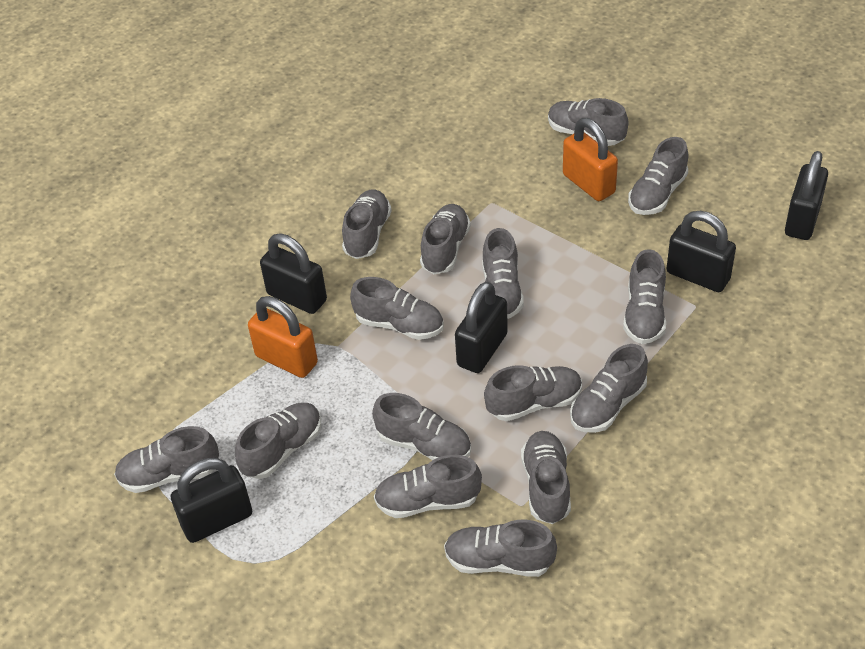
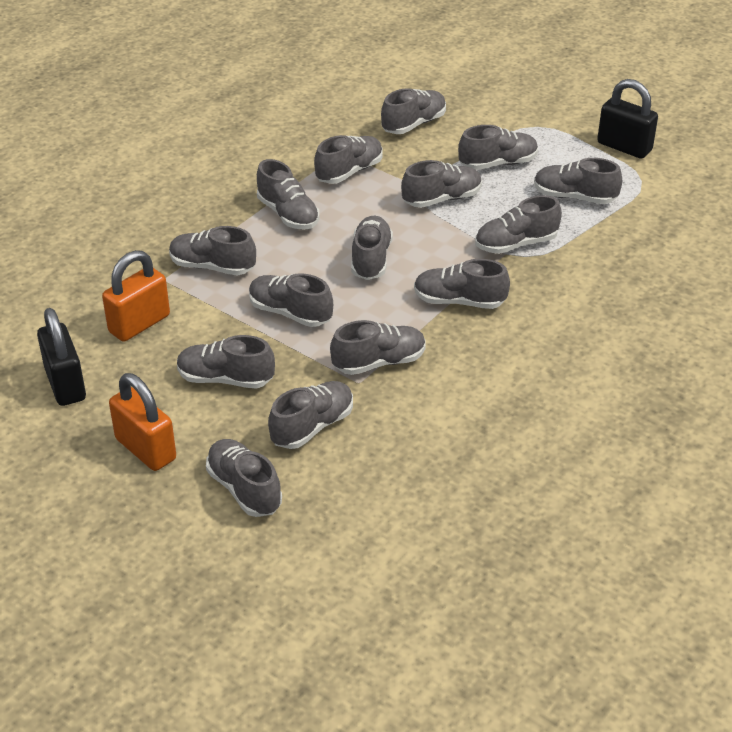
black padlock: 5 -> 2

